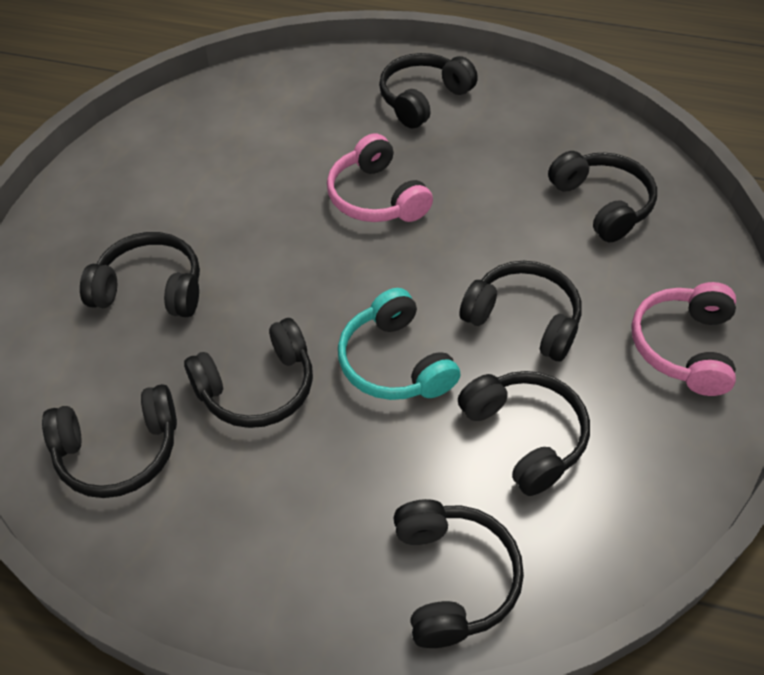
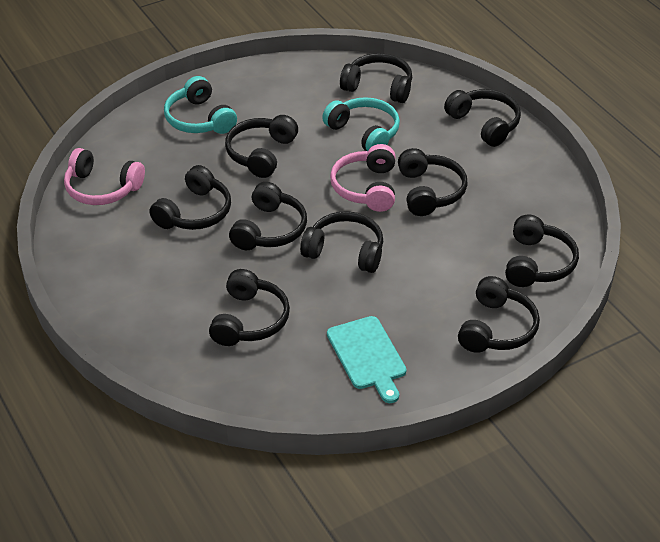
black headphones: 8 -> 10
turquoise cutting board: 0 -> 1
turquoise headphones: 1 -> 2

